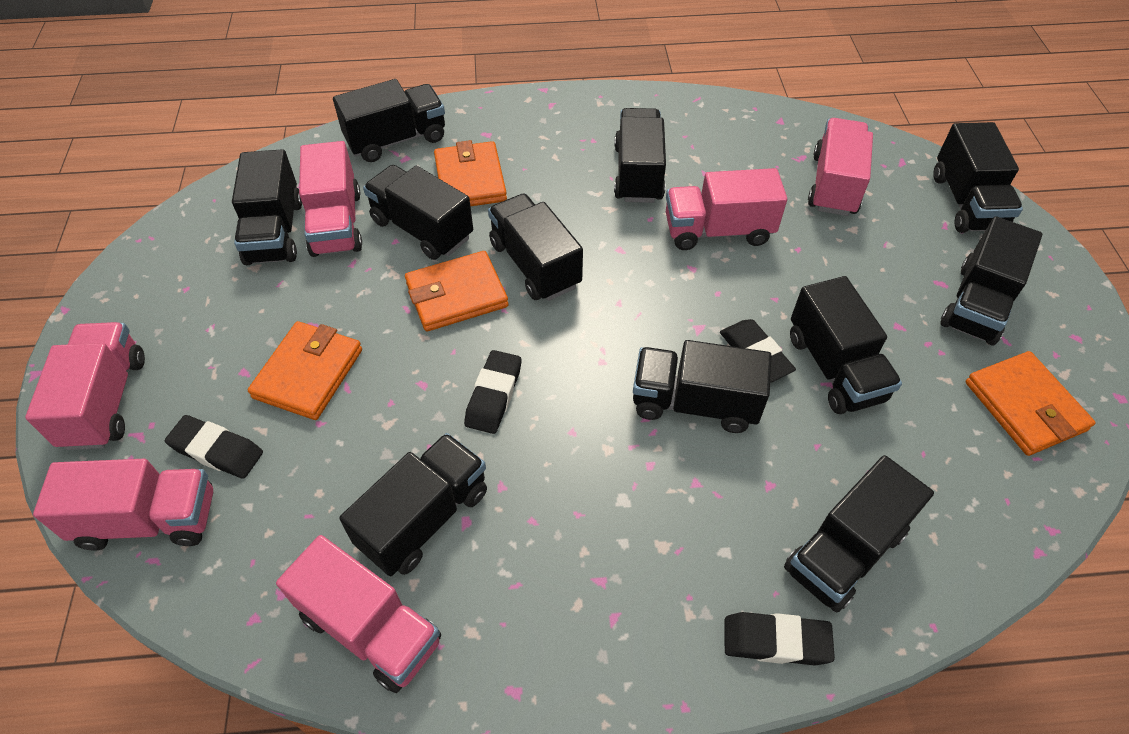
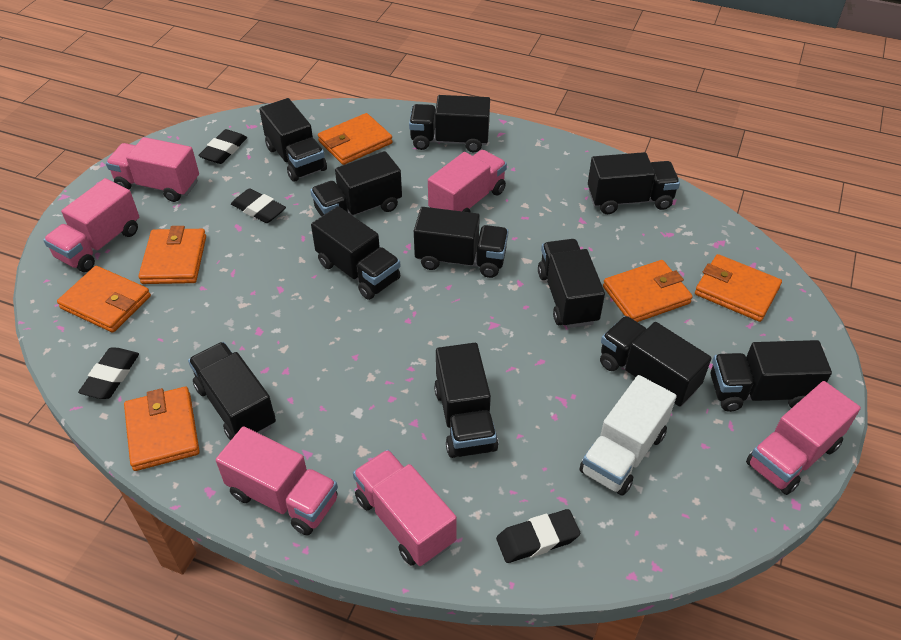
orange wallet: 4 -> 6
white truck: 0 -> 1

